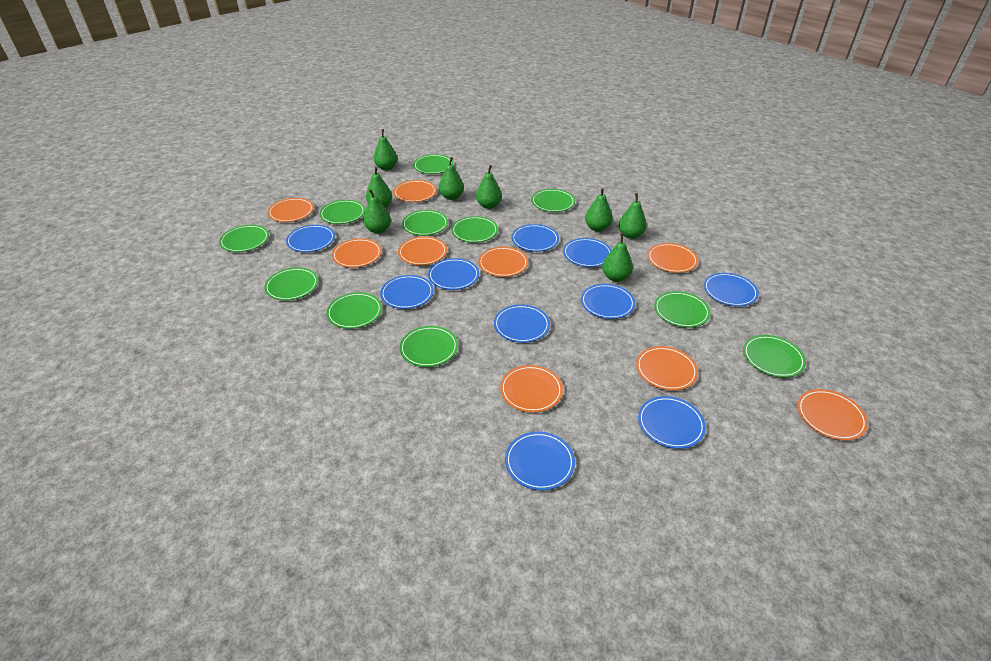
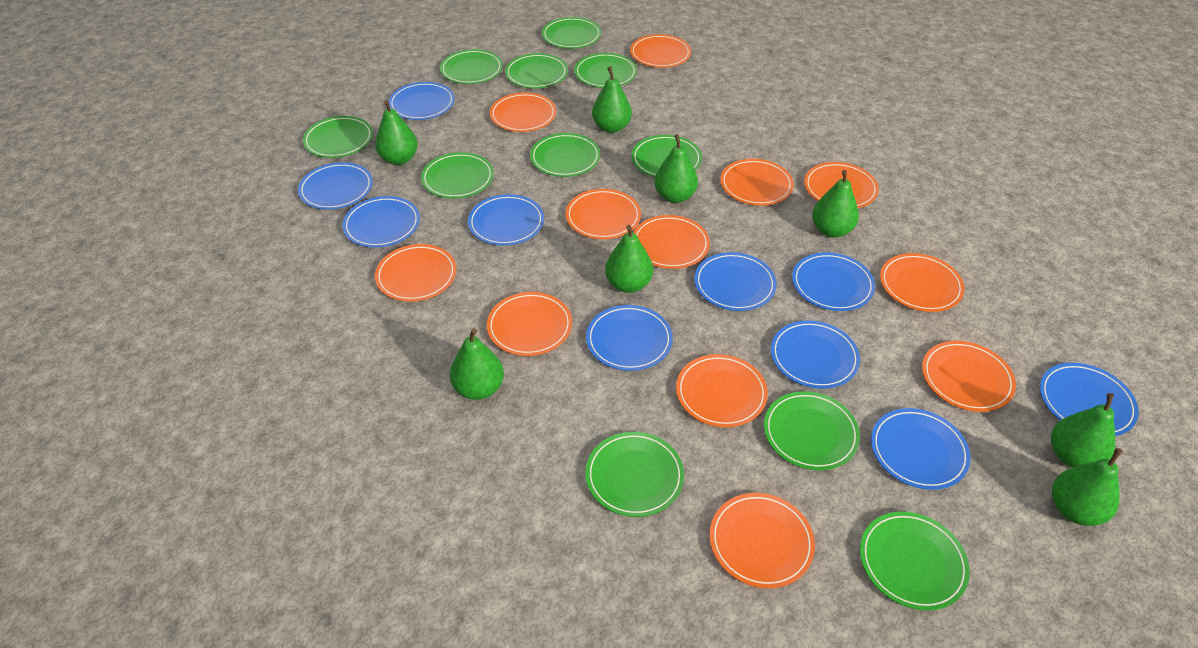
orange plate: 9 -> 12

